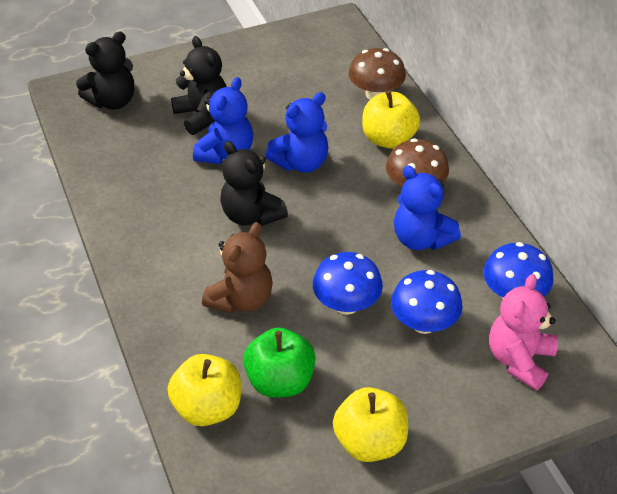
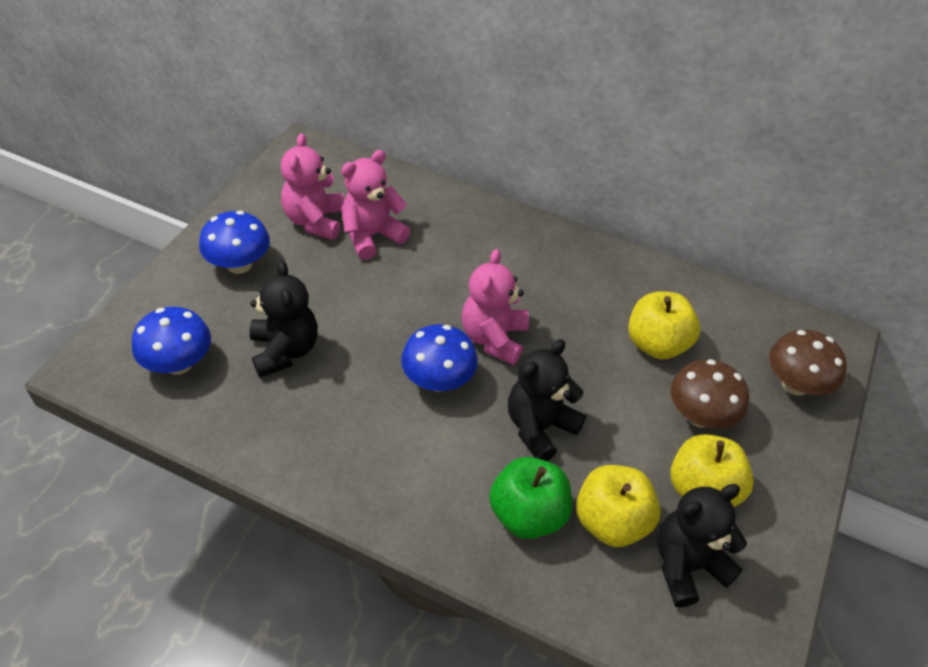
blue teddy bear: 3 -> 0
brown teddy bear: 1 -> 0
pink teddy bear: 1 -> 3

